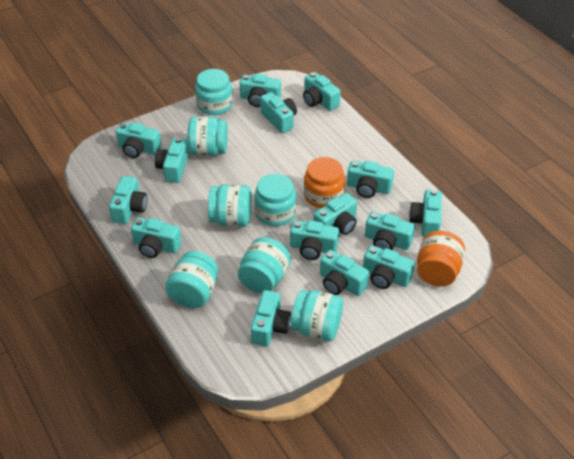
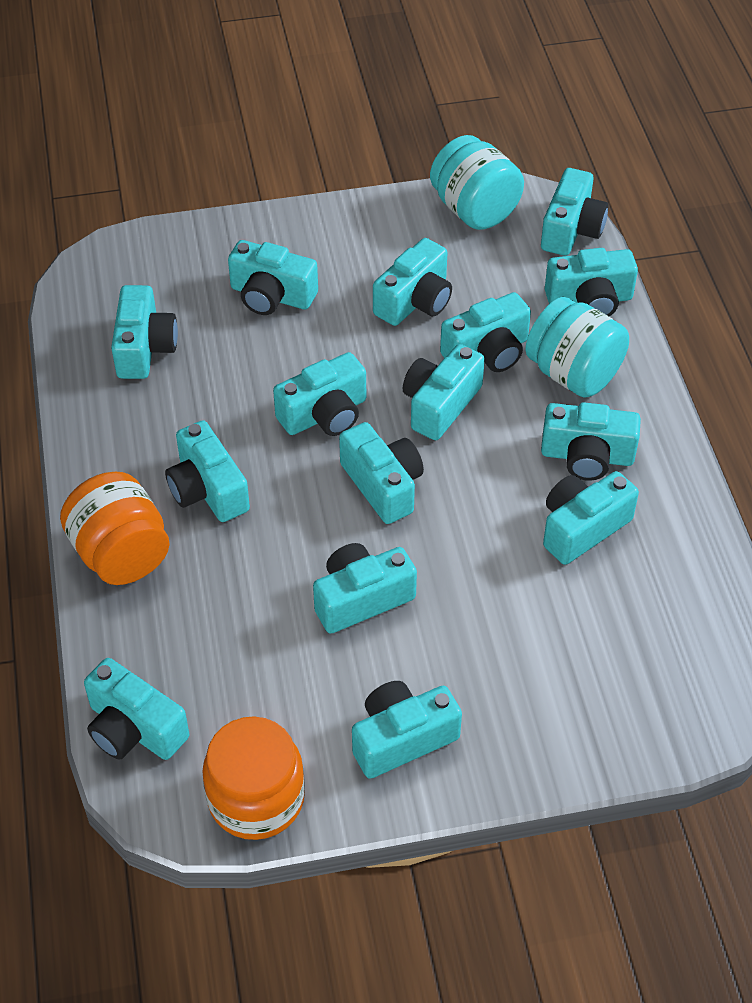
turquoise jar: 7 -> 2

